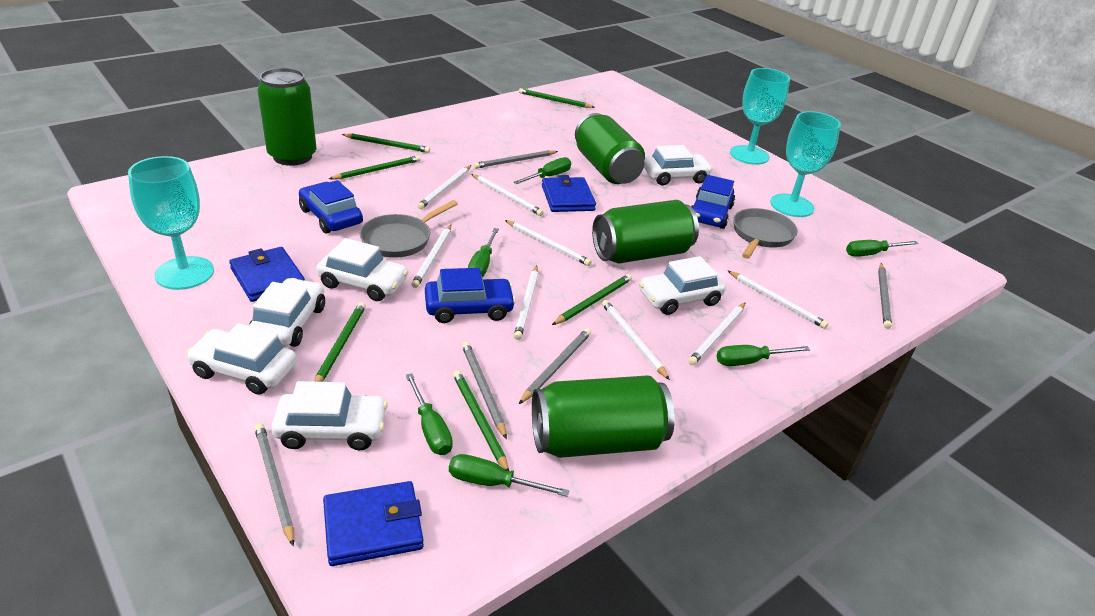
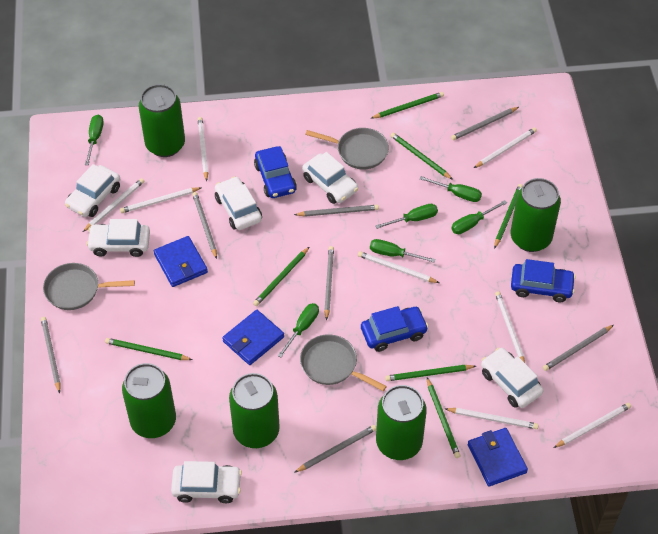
green can: 4 -> 5
green pencil: 6 -> 7
grey pan: 2 -> 3
grey pencil: 5 -> 7
turquoise goblet: 3 -> 0

